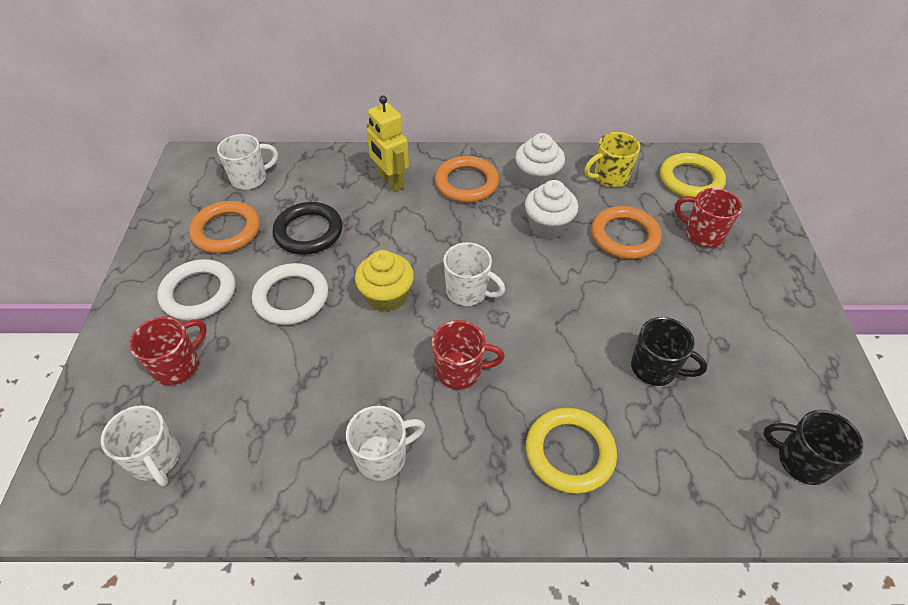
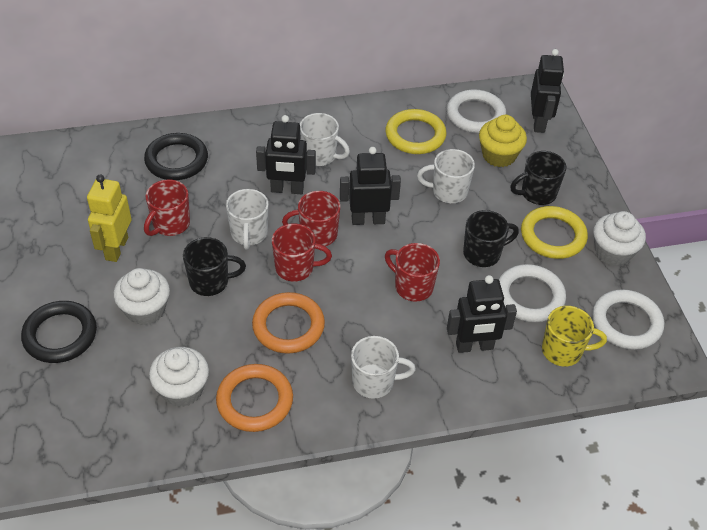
black mug: 2 -> 3
black ring: 1 -> 2
black robot: 0 -> 4
orange ring: 3 -> 2
red mug: 3 -> 4
white cupcake: 2 -> 3
white ring: 2 -> 3

